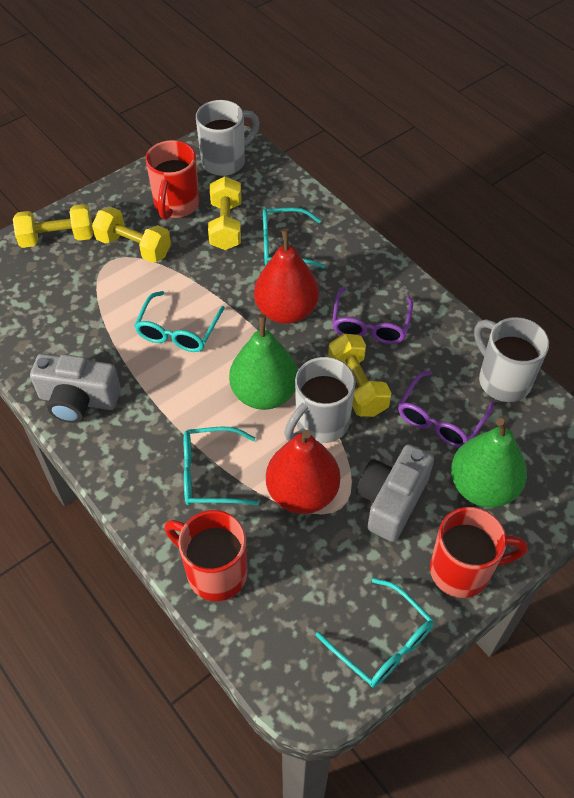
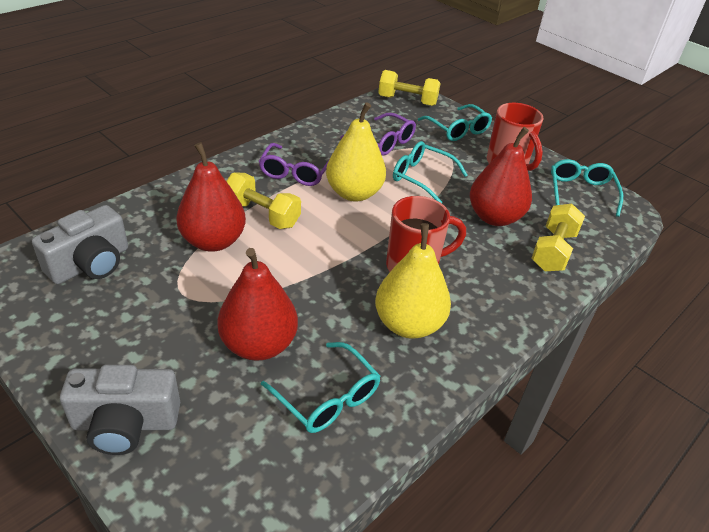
green pear: 2 -> 0
grey mug: 3 -> 0
red mug: 3 -> 2
red pear: 2 -> 3
yellow dumbbell: 4 -> 3
yellow pear: 0 -> 2

